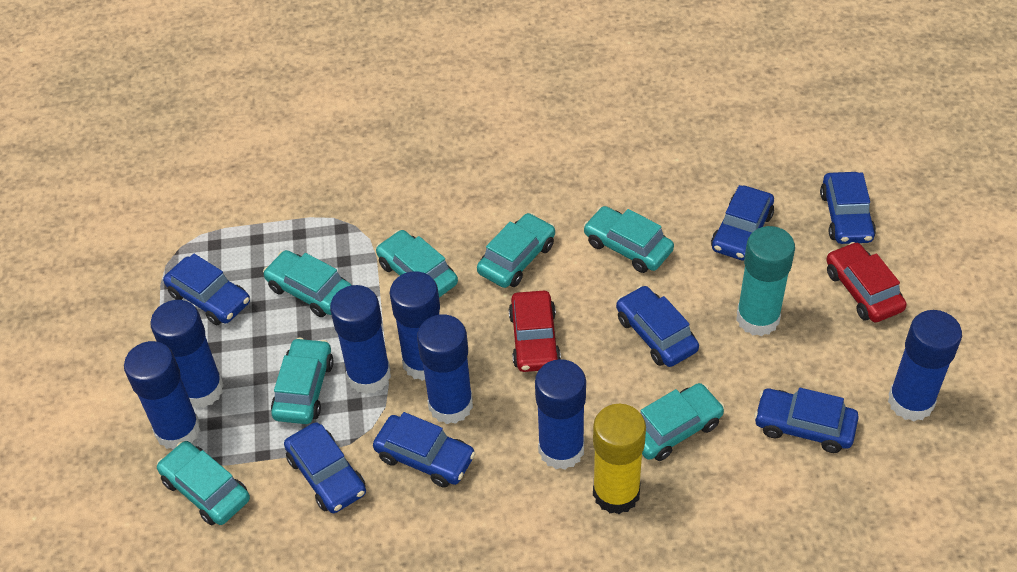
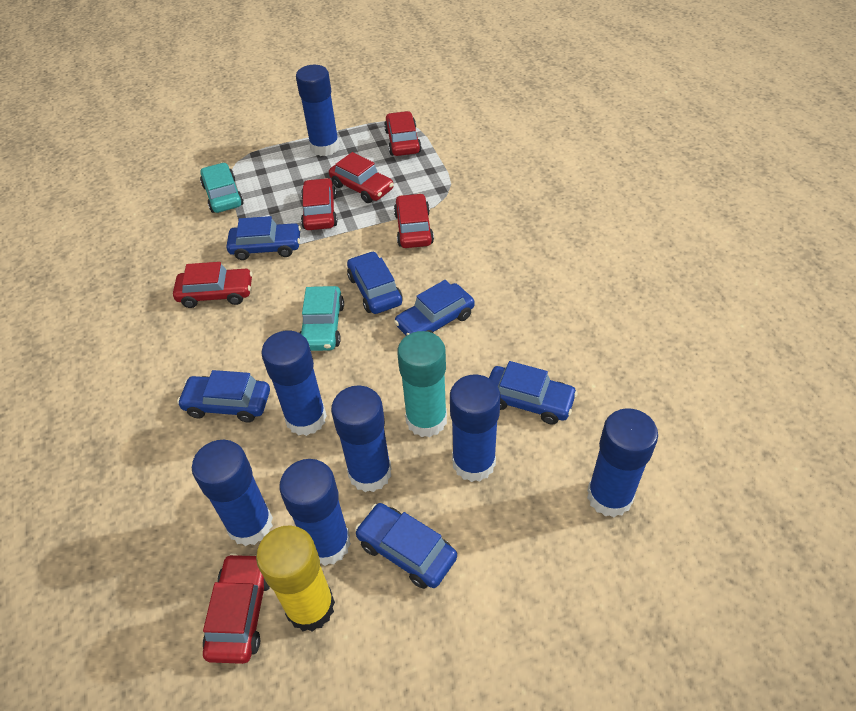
blue car: 7 -> 6
red car: 2 -> 6
turquoise car: 7 -> 2

